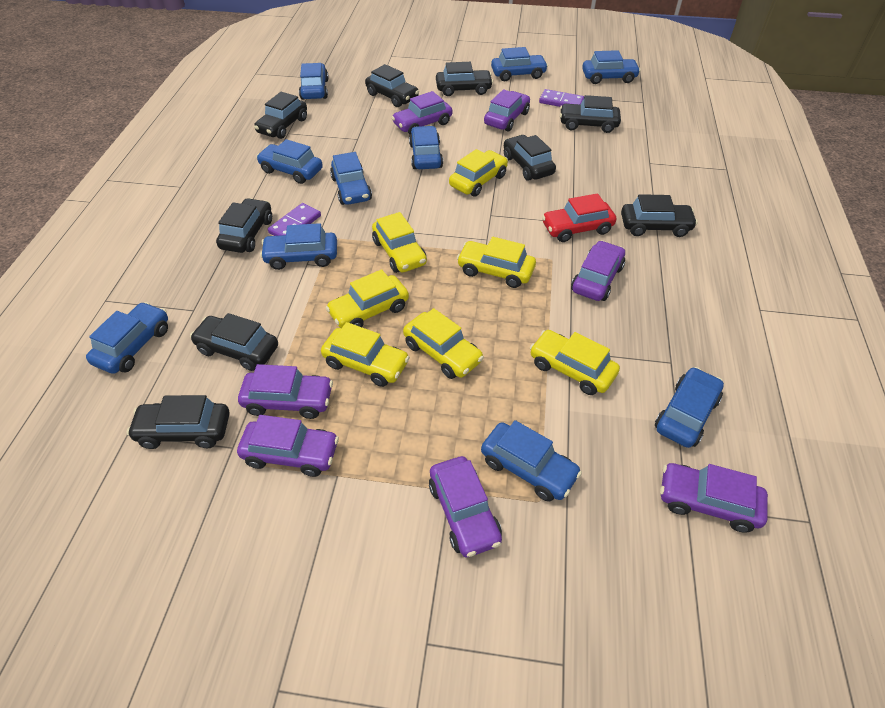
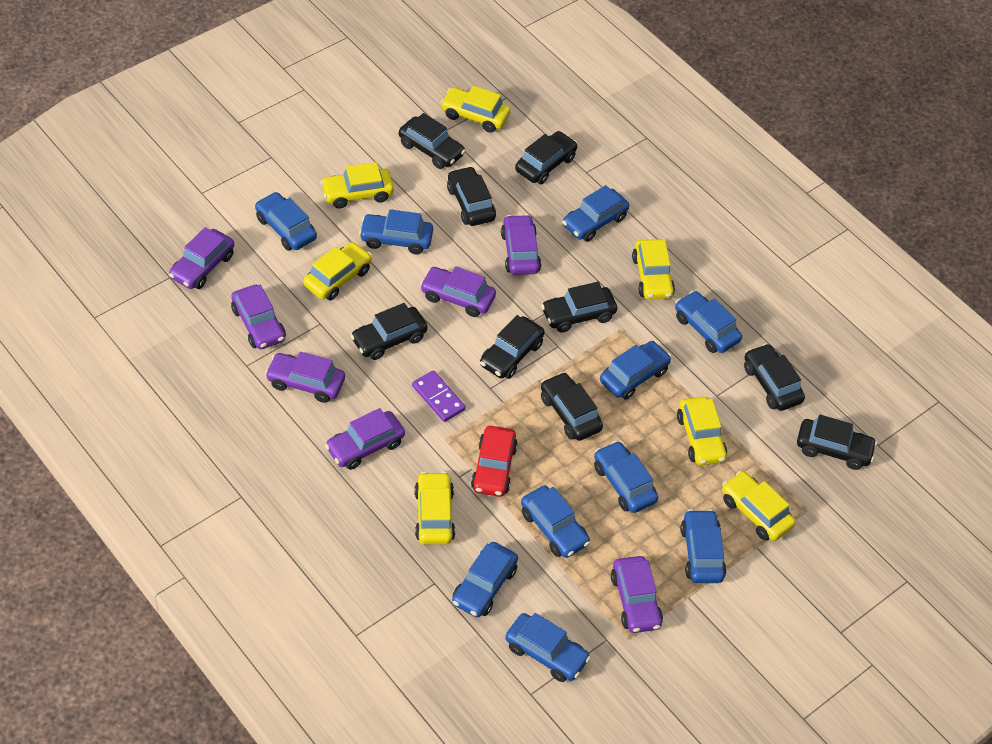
purple domino: 2 -> 1

